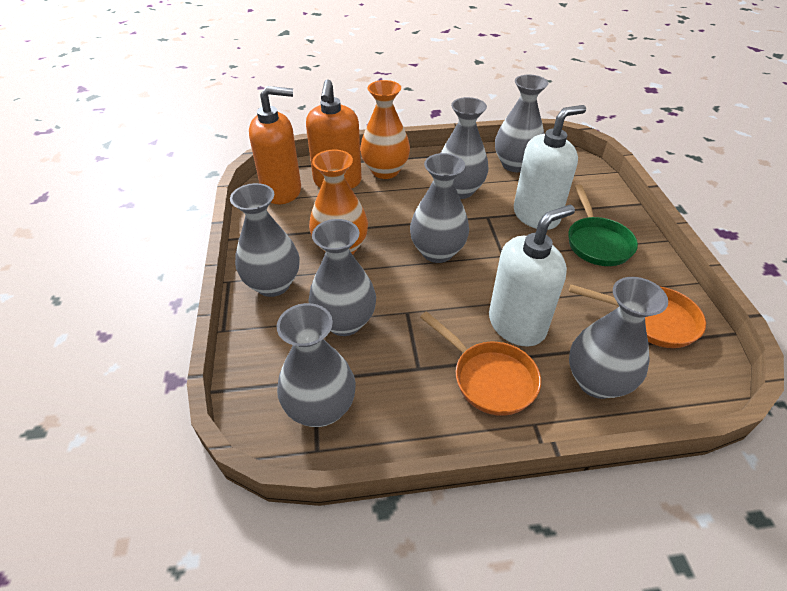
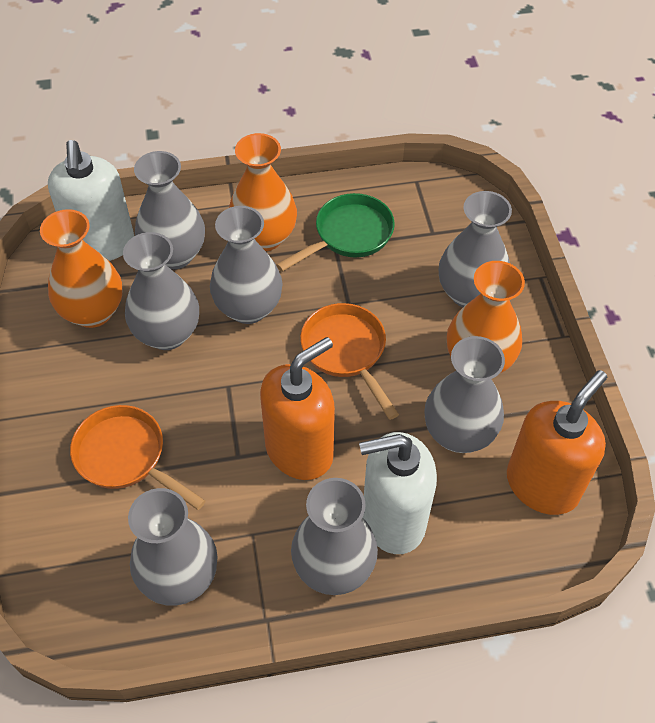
orange vase: 2 -> 3

